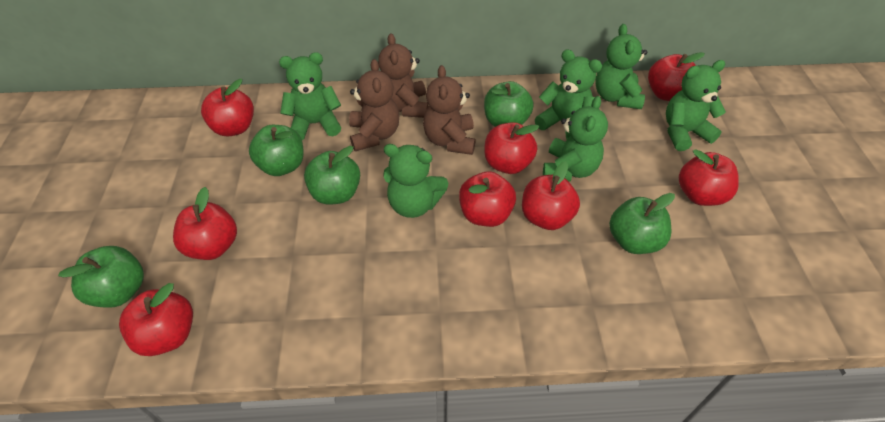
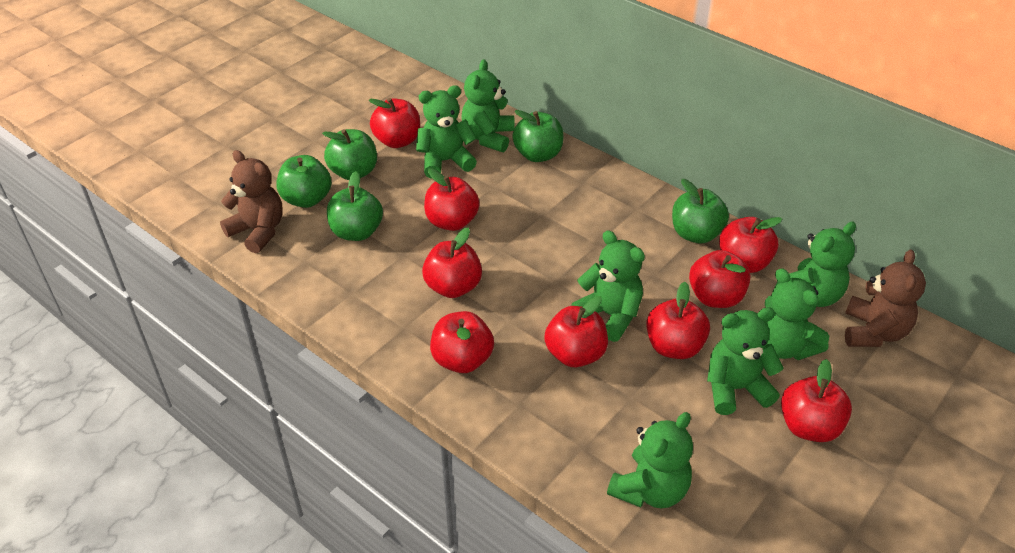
brown teddy bear: 3 -> 2
green teddy bear: 6 -> 7
red apple: 8 -> 9

